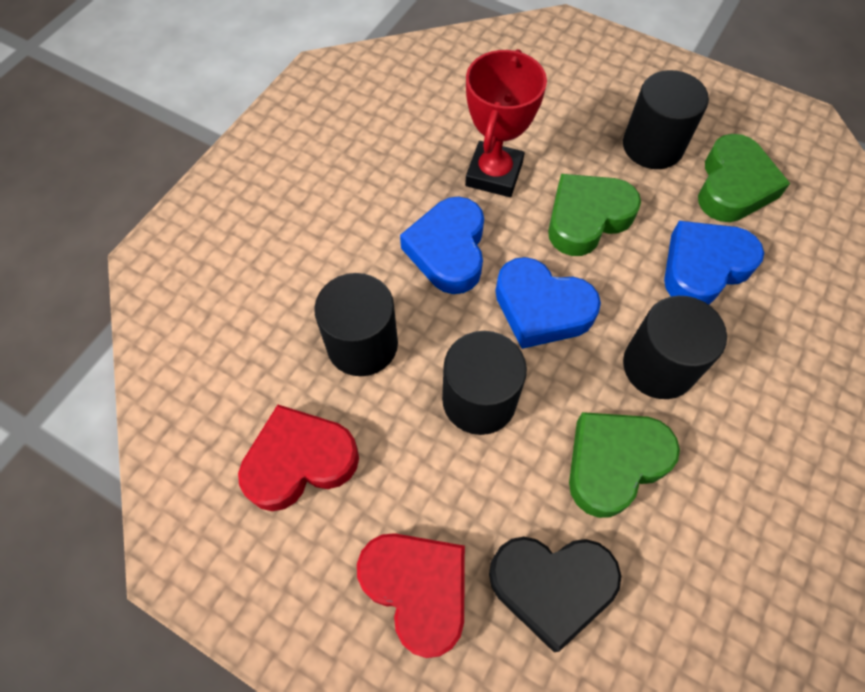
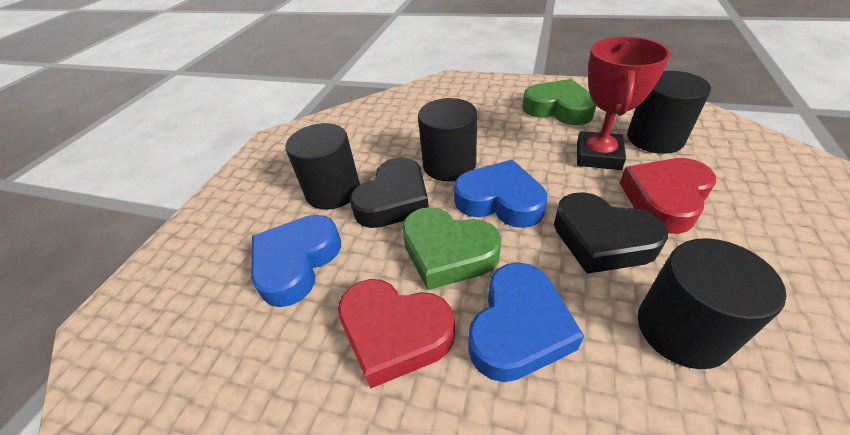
black heart: 1 -> 2
green heart: 3 -> 2

